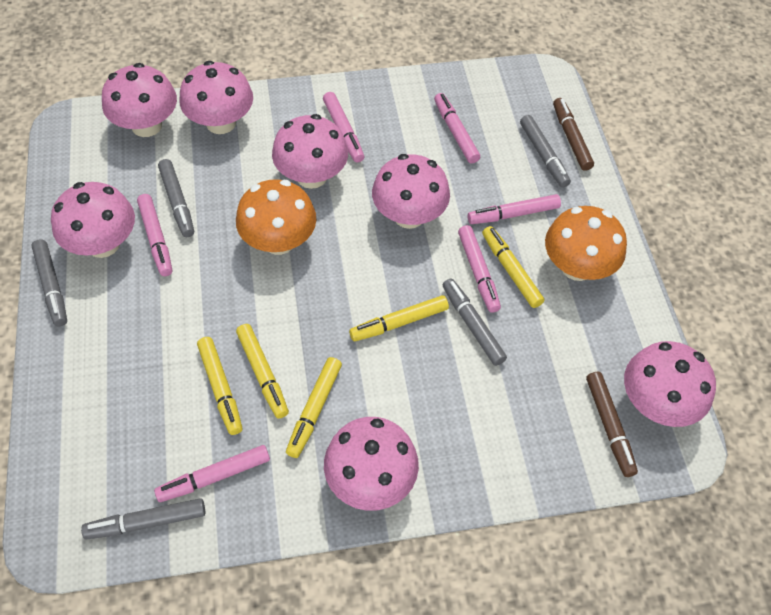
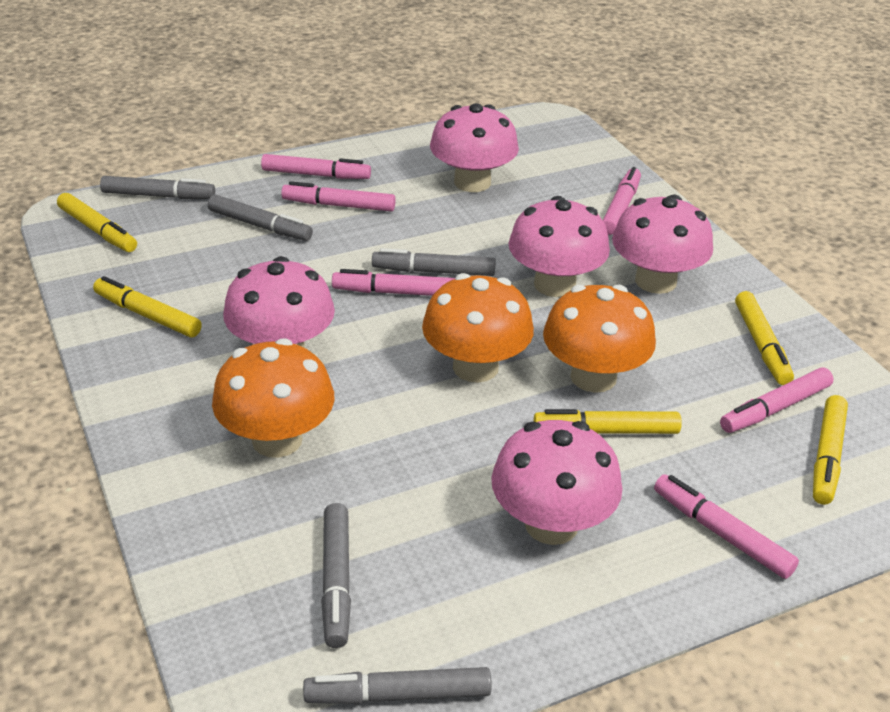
brown marker: 2 -> 0
orange mushroom: 2 -> 3
pink mushroom: 7 -> 5

